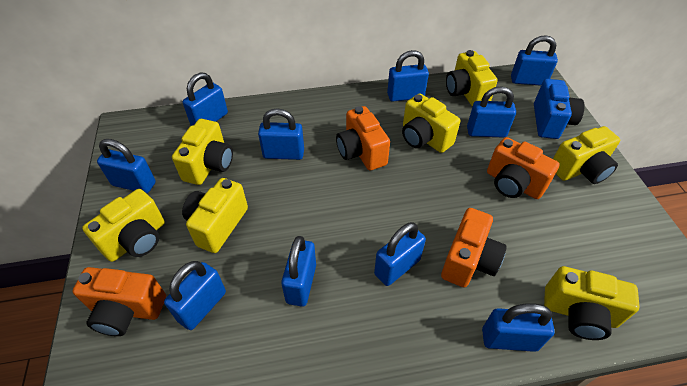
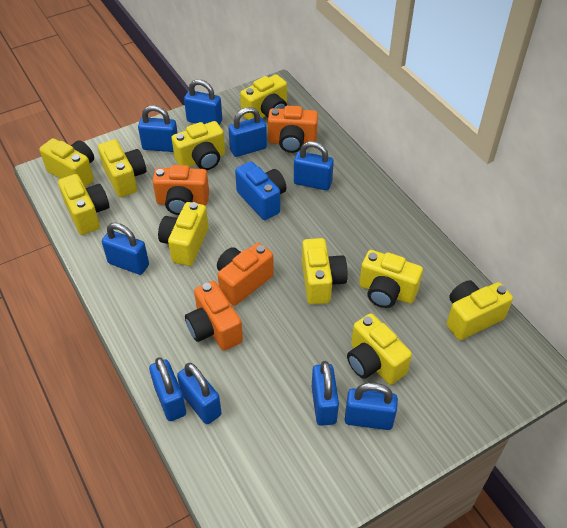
blue padlock: 10 -> 9
yellow camera: 7 -> 10

